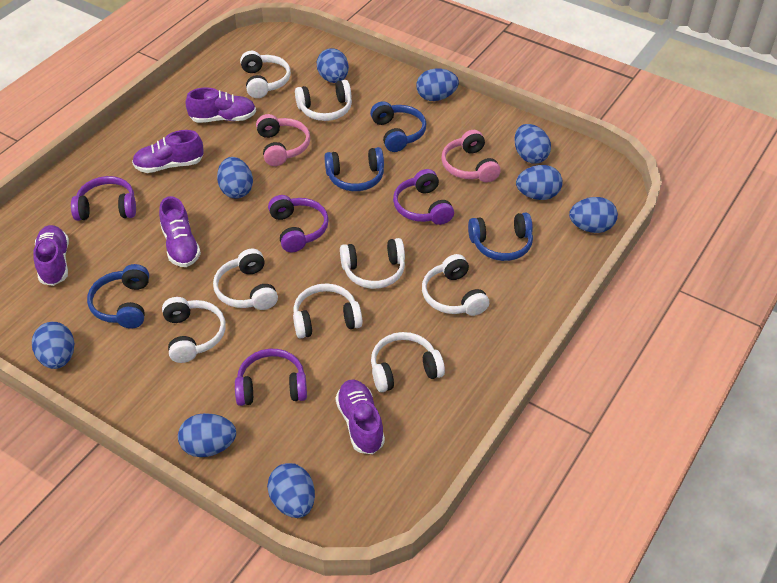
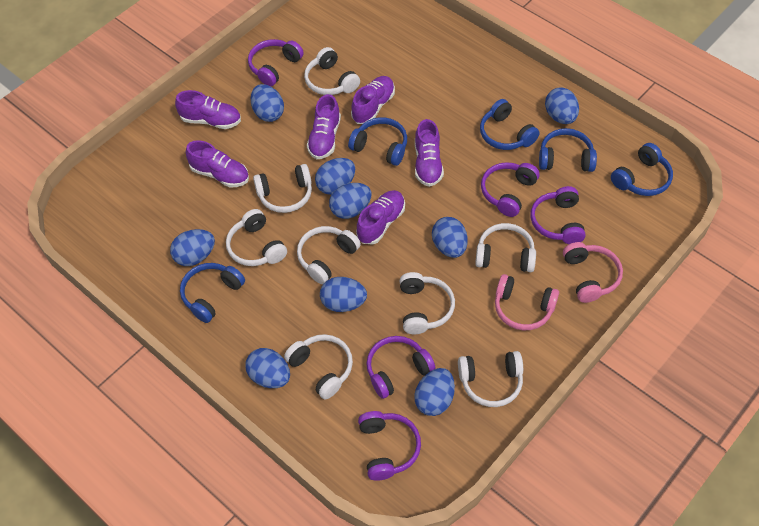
blue headphones: 4 -> 5
purple headphones: 4 -> 5
purple shoe: 5 -> 6

